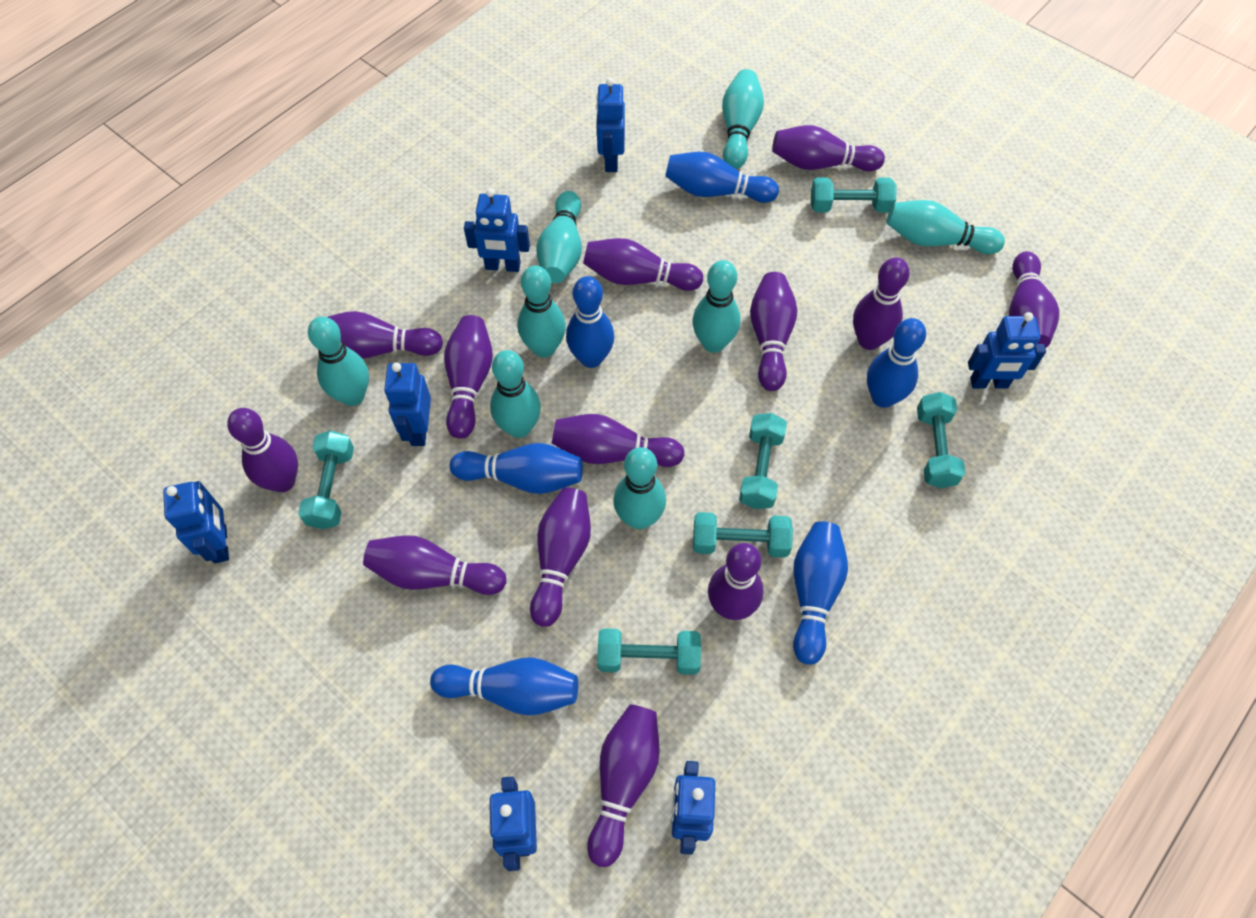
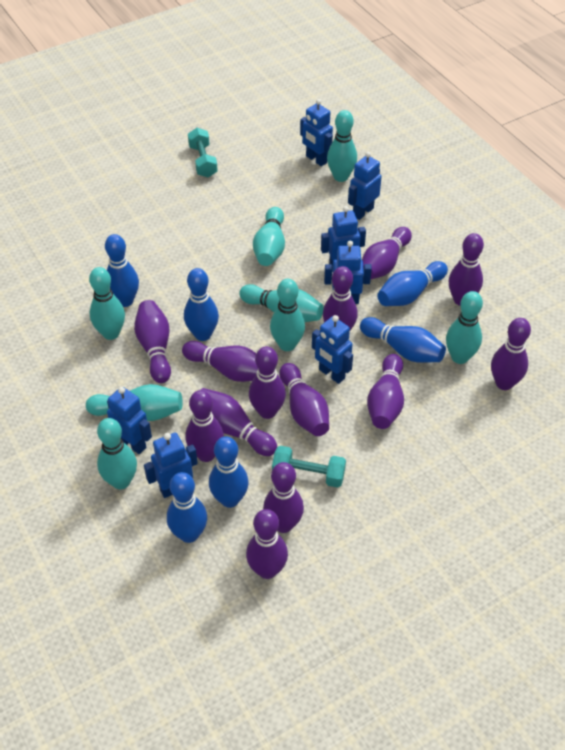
turquoise dumbbell: 6 -> 2

